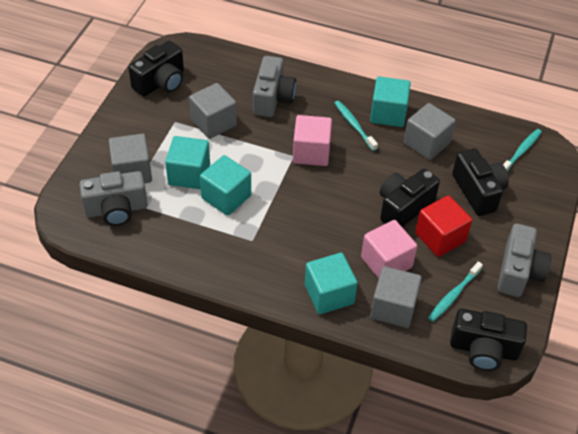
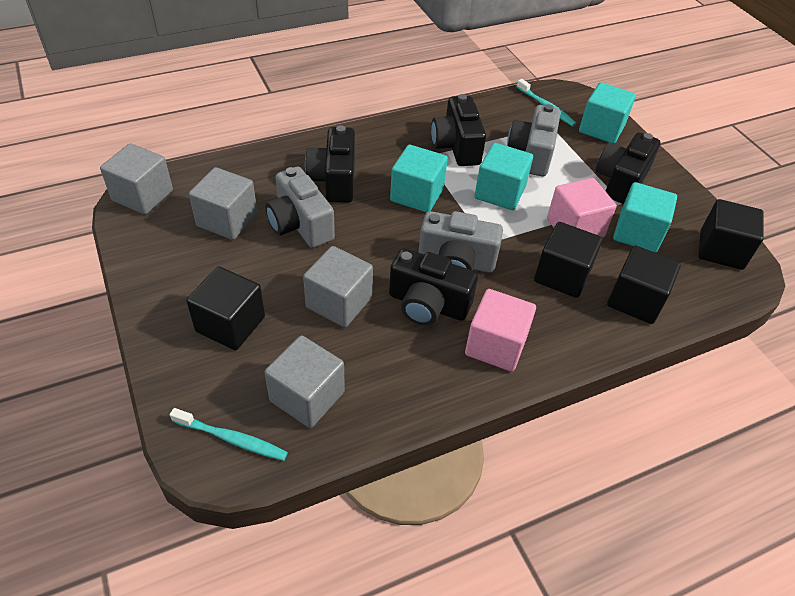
black cube: 0 -> 4
red cube: 1 -> 0
turquoise toothbrush: 3 -> 2

